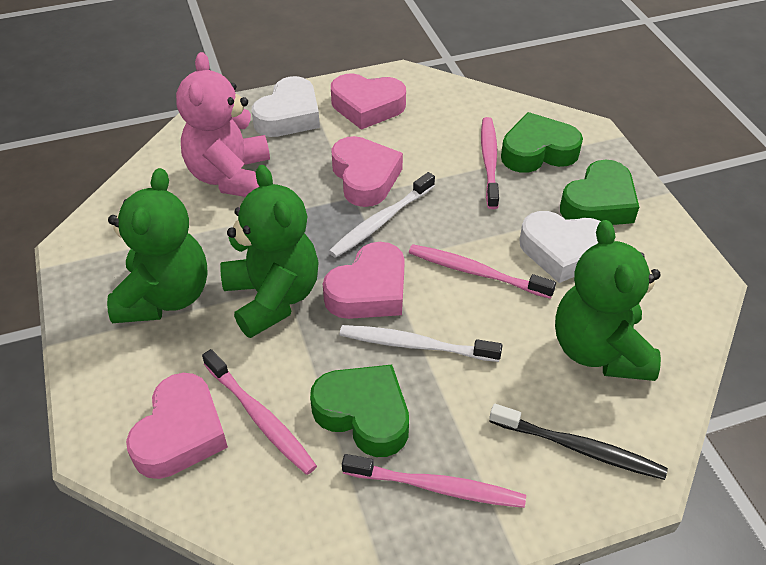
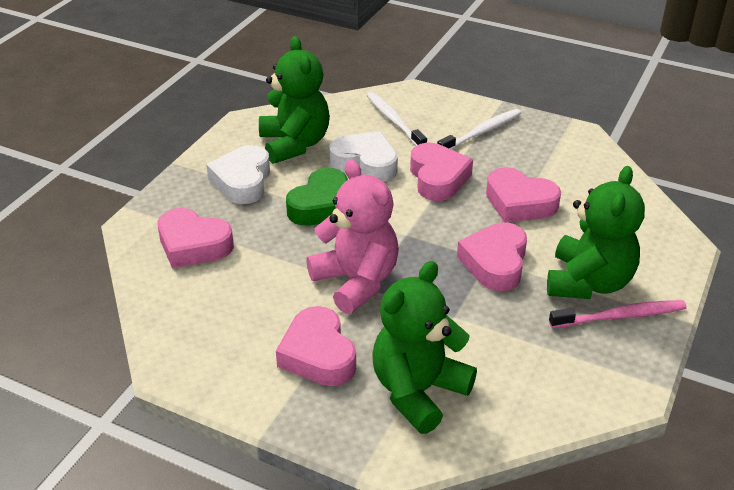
black toothbrush: 1 -> 0
green heart: 3 -> 1
pink heart: 4 -> 5
pink toothbrush: 4 -> 1

